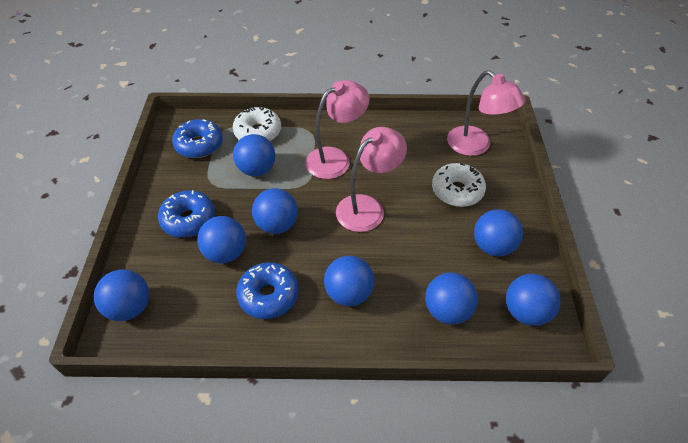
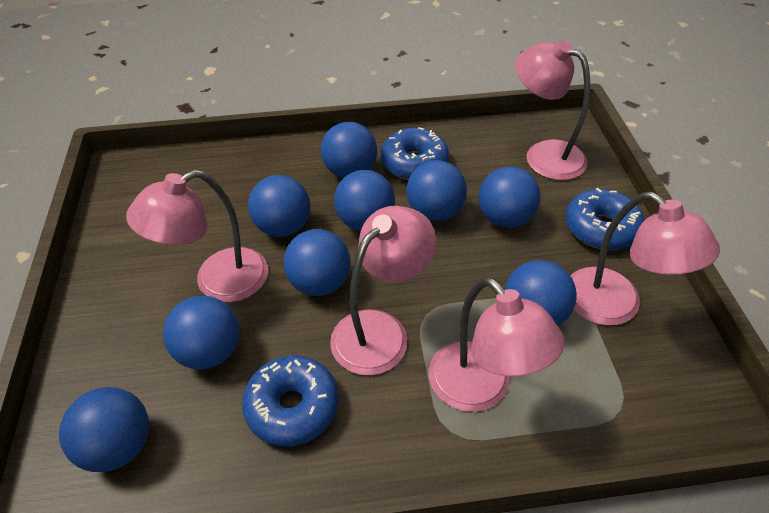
blue ball: 8 -> 9
pink lamp: 3 -> 5
white donut: 2 -> 0

